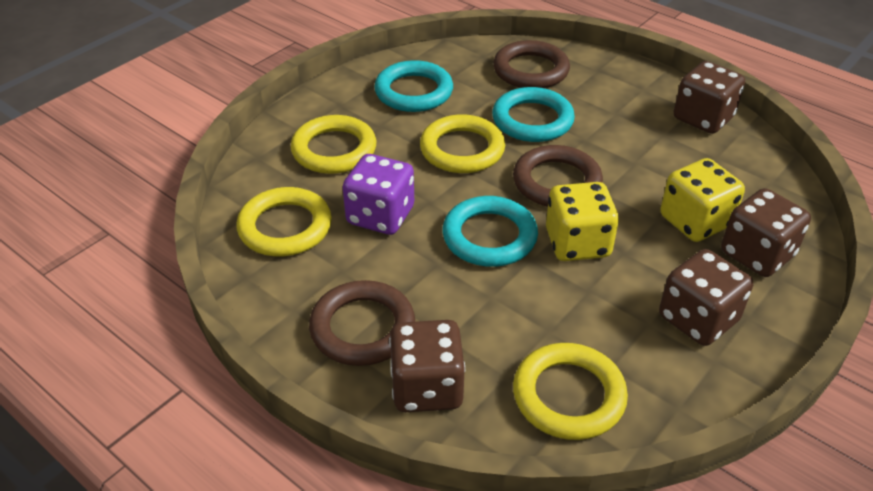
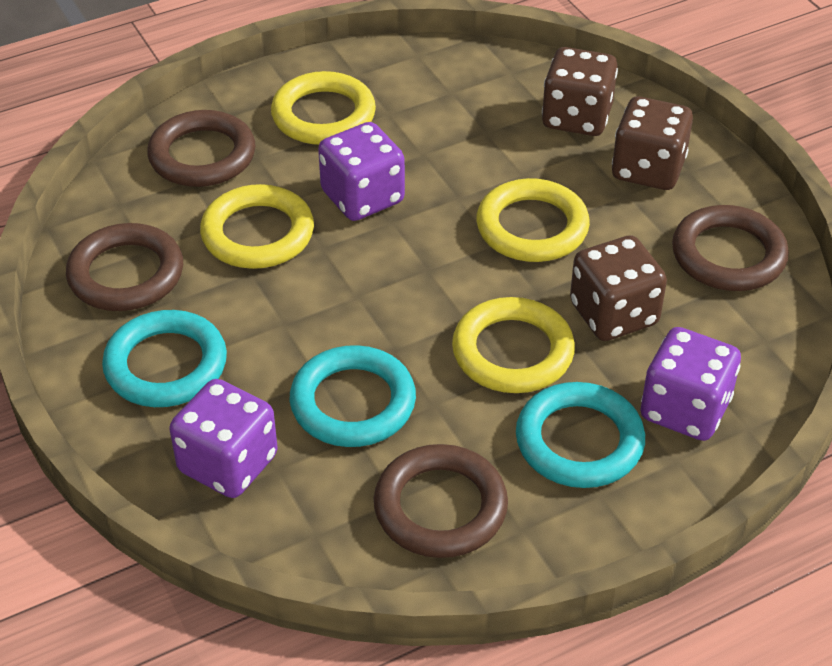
brown dice: 4 -> 3
brown ring: 3 -> 4
purple dice: 1 -> 3
yellow dice: 2 -> 0

